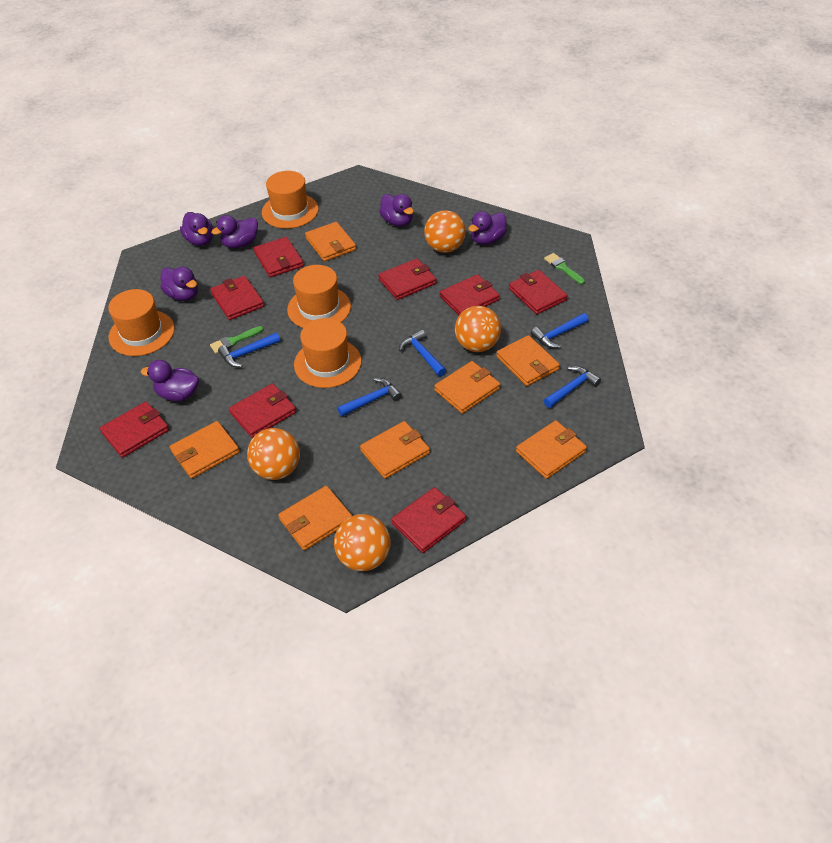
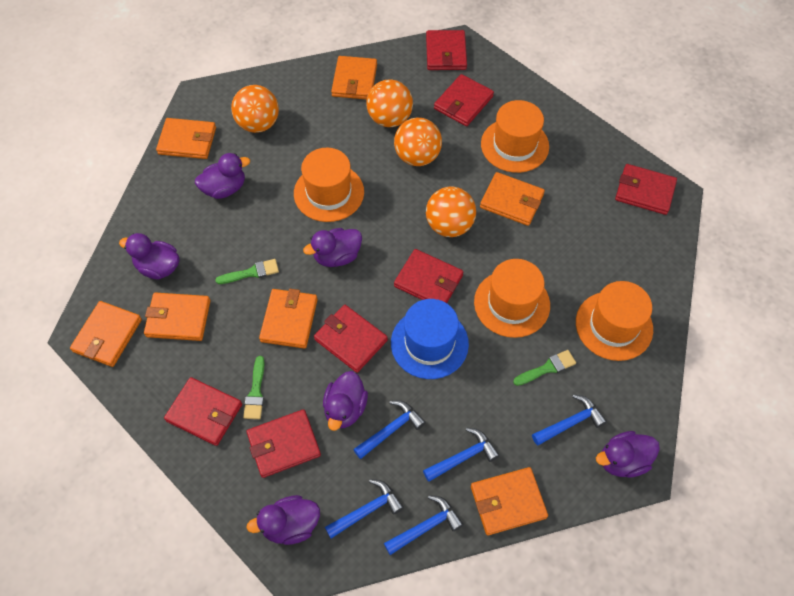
blue hat: 0 -> 1
green brush: 2 -> 3
red wallet: 8 -> 7

